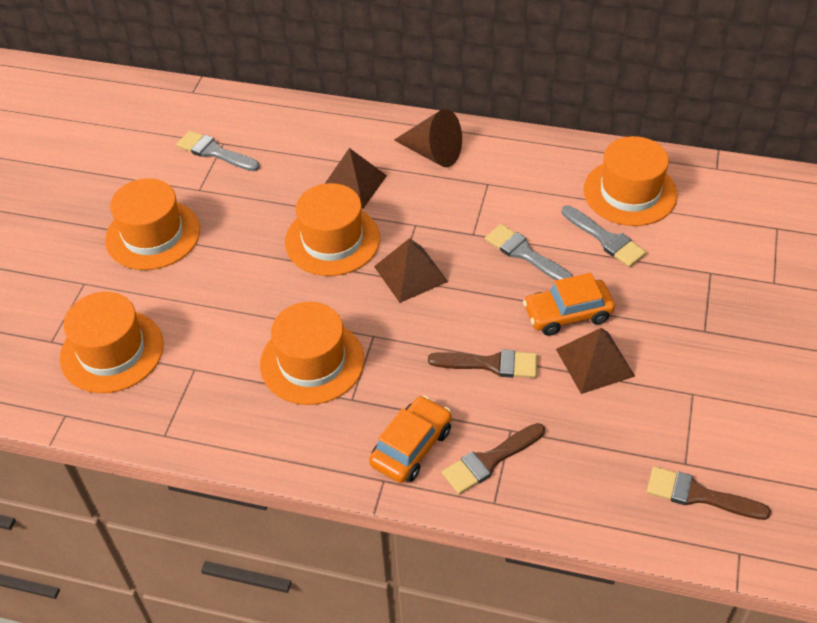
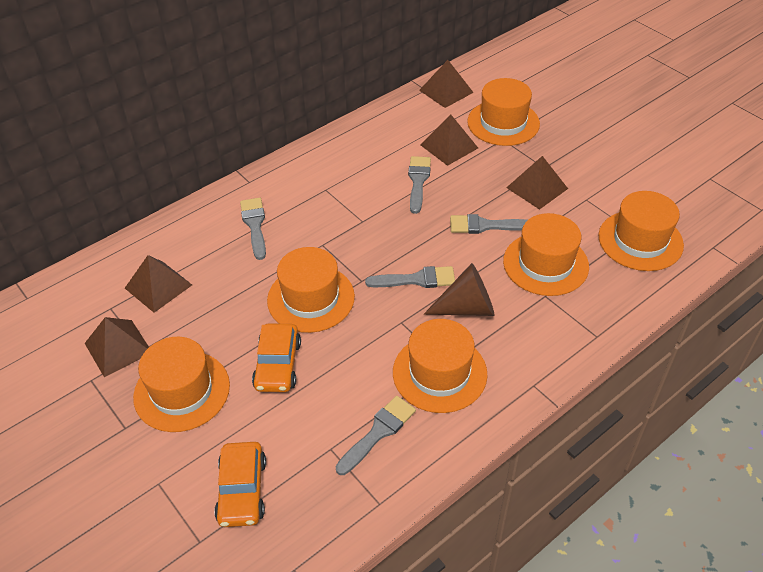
brown brush: 3 -> 0
brown pyramid: 3 -> 5
grey brush: 3 -> 5
orange hat: 5 -> 6

